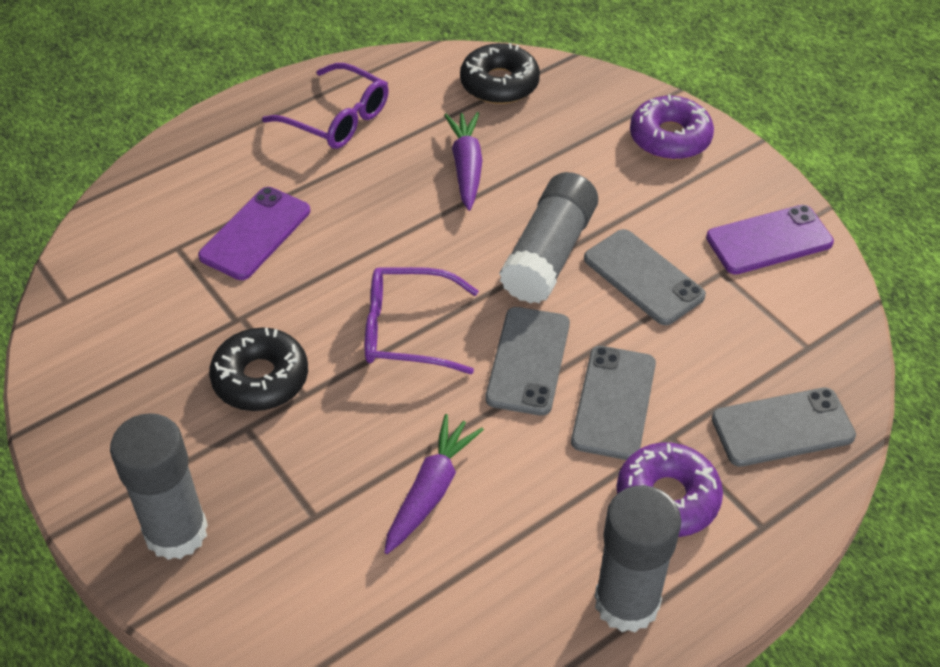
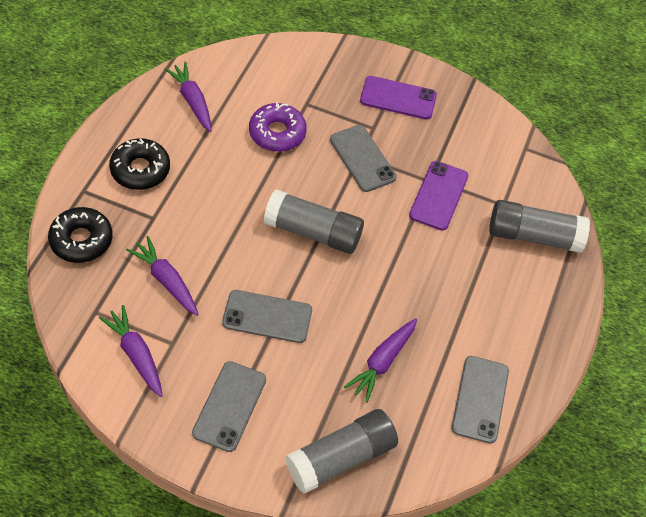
purple carrot: 2 -> 4
purple donut: 2 -> 1
purple glasses: 2 -> 0

